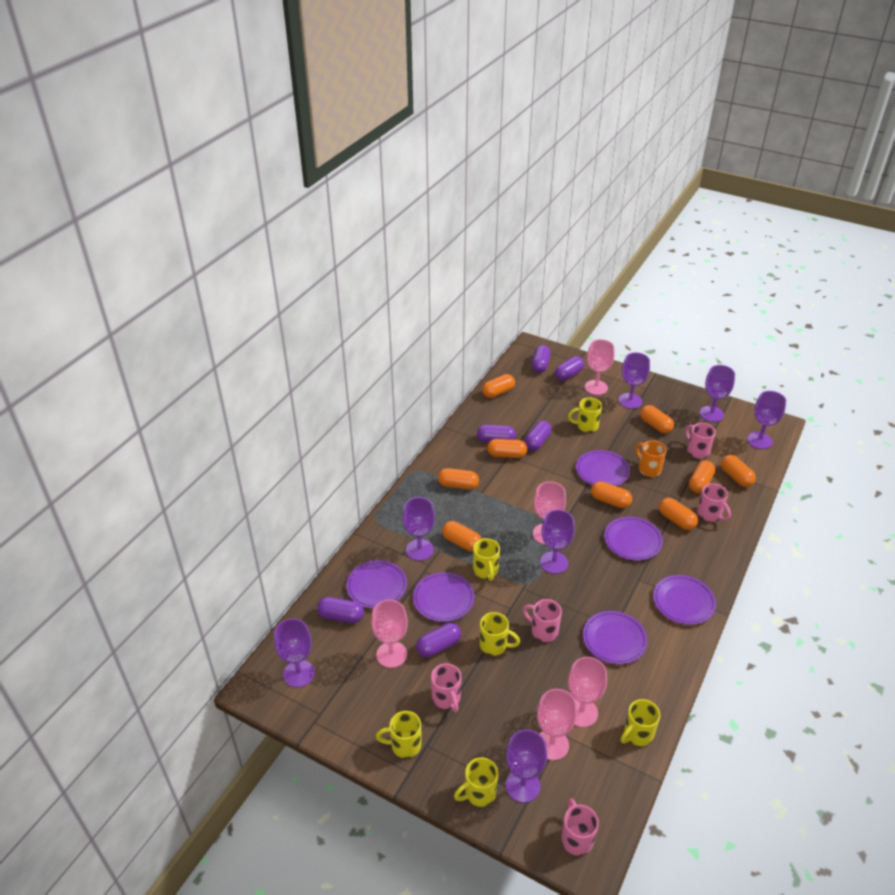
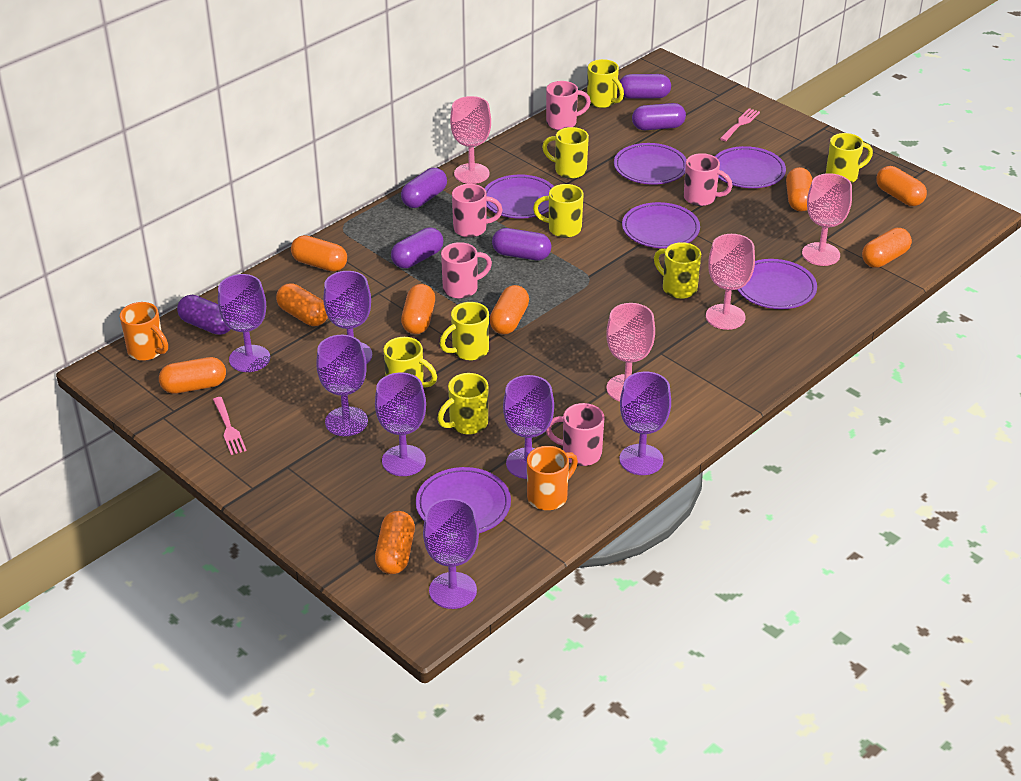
orange mug: 1 -> 2
pink fork: 0 -> 2
pink goblet: 5 -> 4
yellow mug: 6 -> 8

